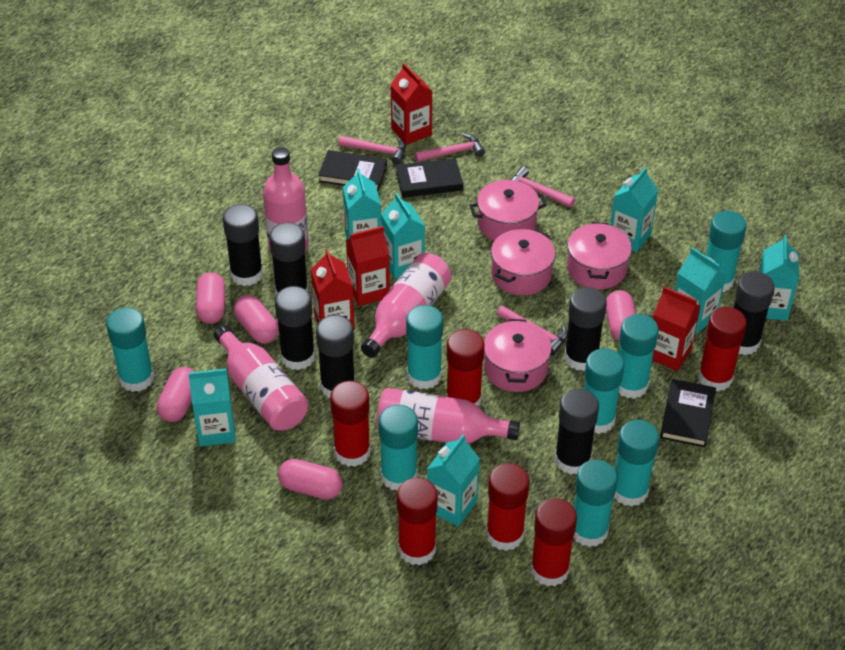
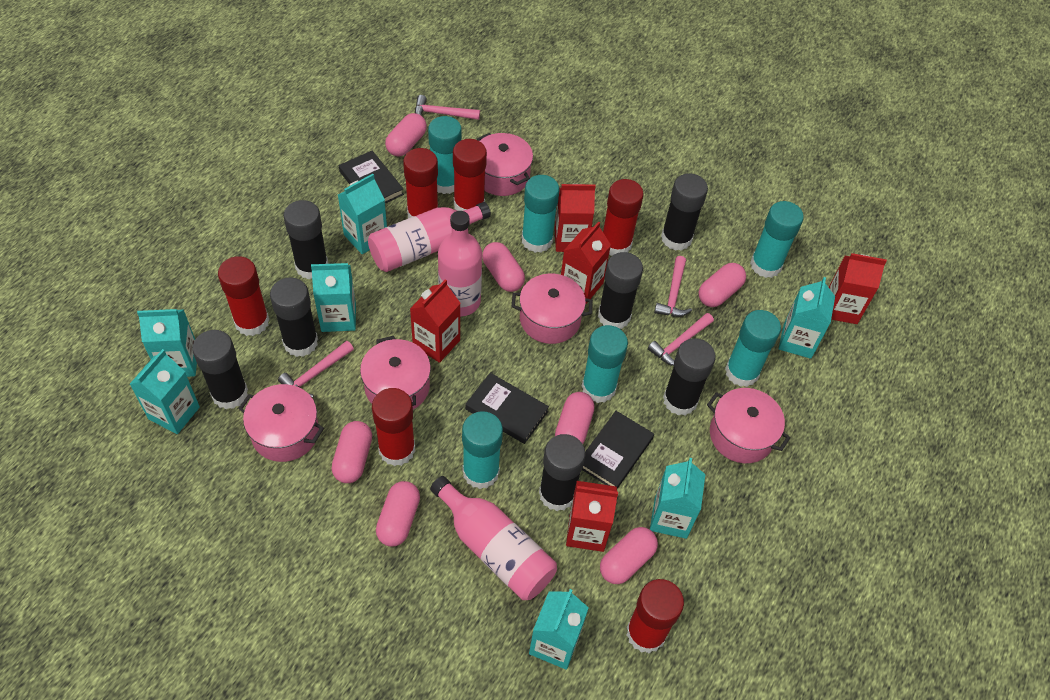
pink bottle: 4 -> 3
pink capsule: 5 -> 7
pink pot: 4 -> 5
red carton: 4 -> 5
turquoise glue stick: 8 -> 6

